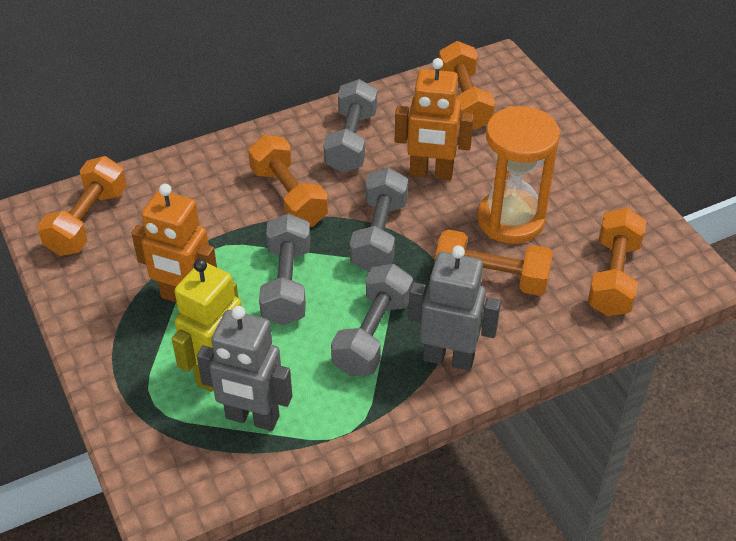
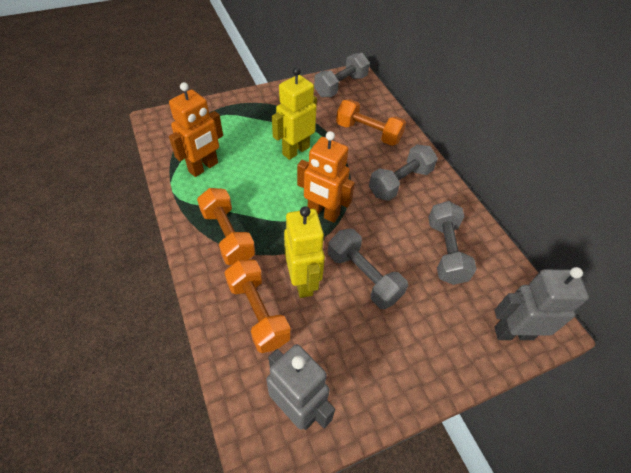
orange dumbbell: 5 -> 3
orange hourglass: 1 -> 0
yellow robot: 1 -> 2

